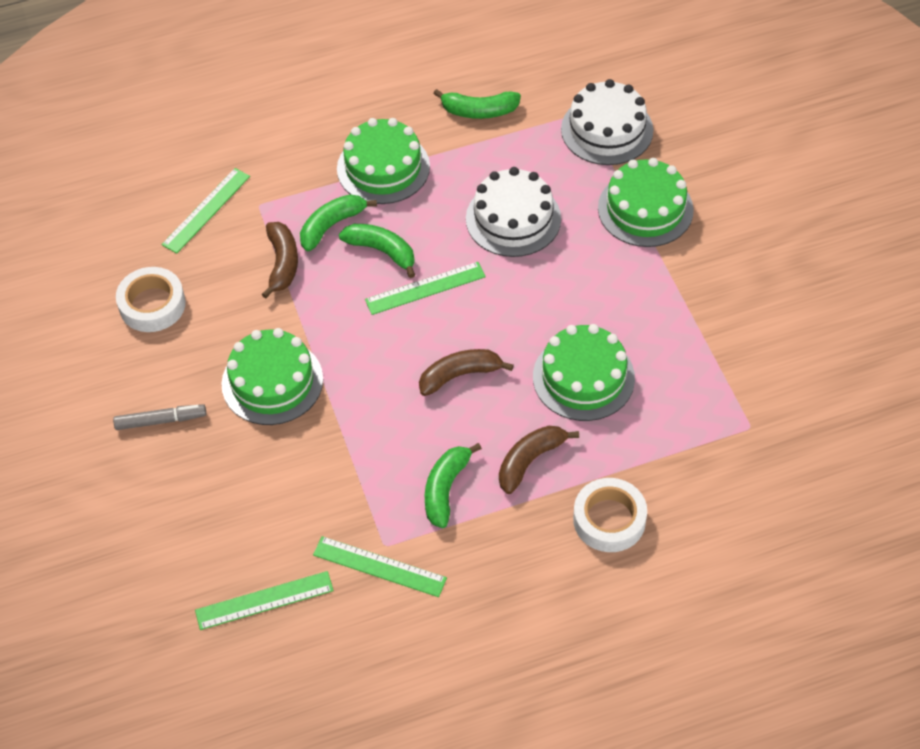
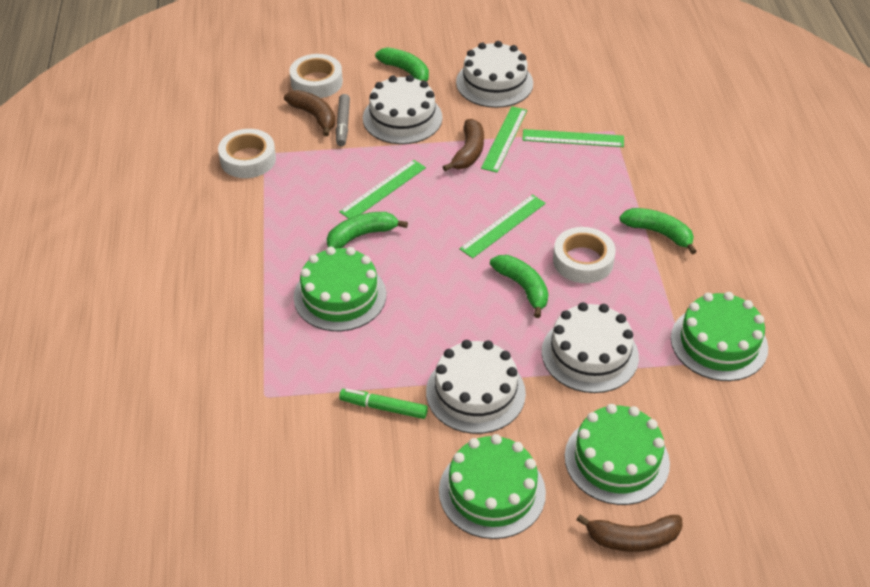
green marker: 0 -> 1
white cake: 2 -> 4
white tape: 2 -> 3

